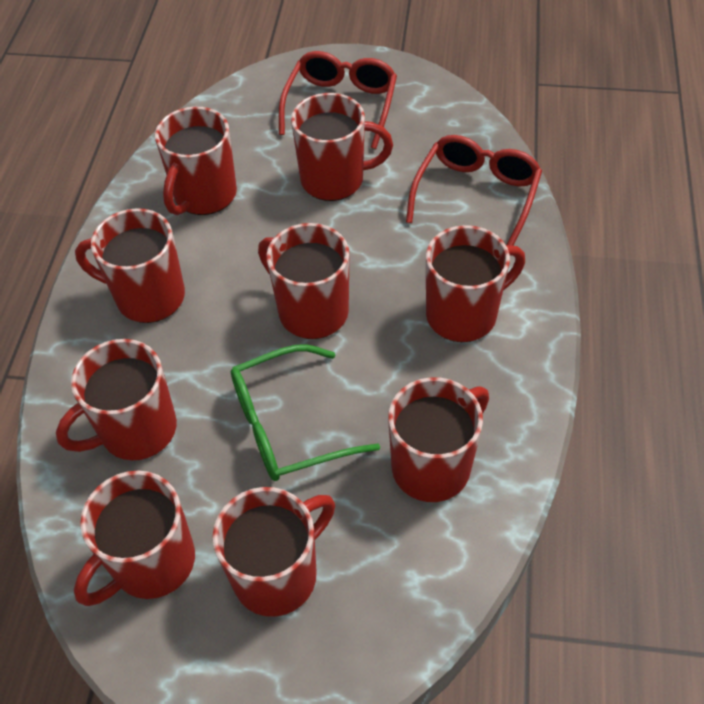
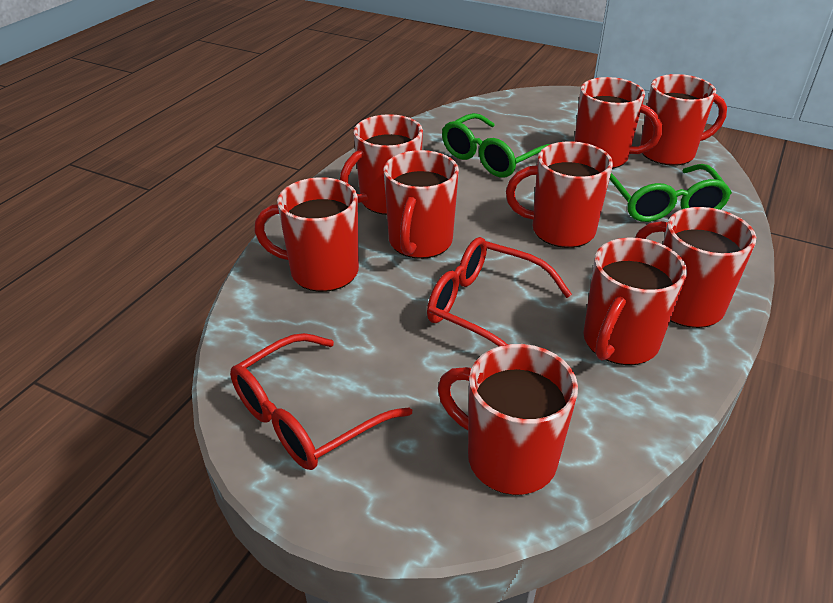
green glasses: 1 -> 2

